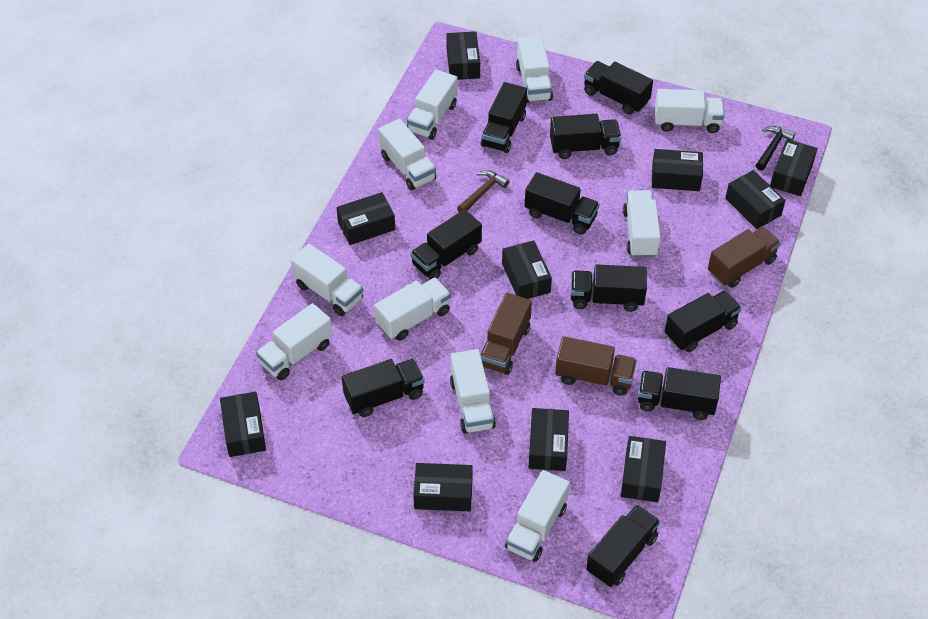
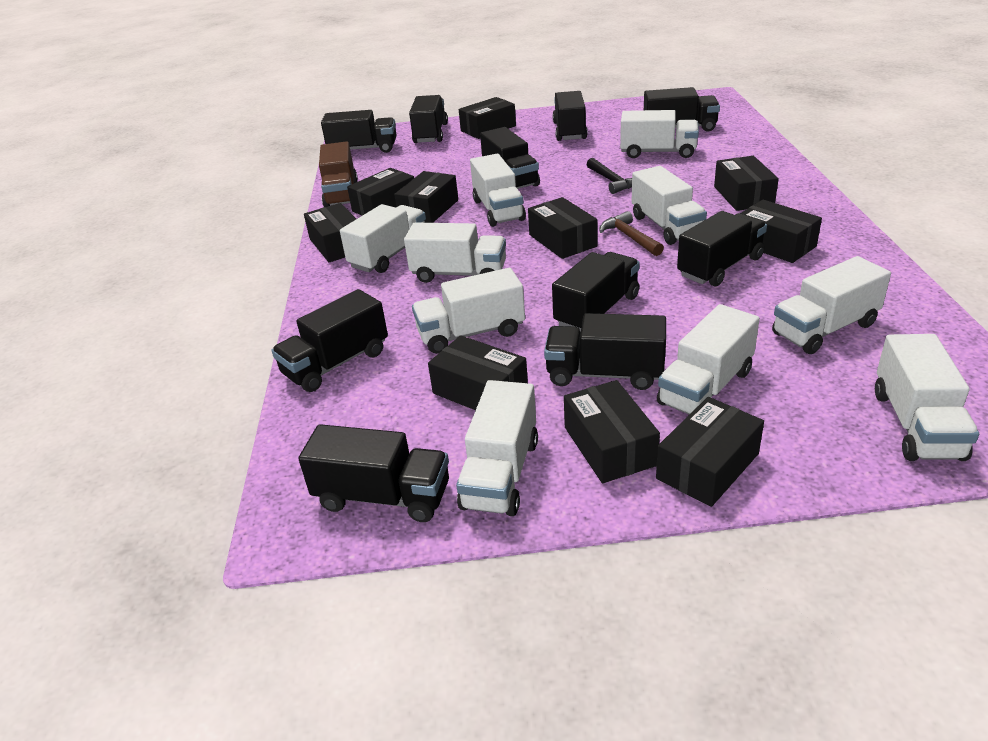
brown truck: 3 -> 1

